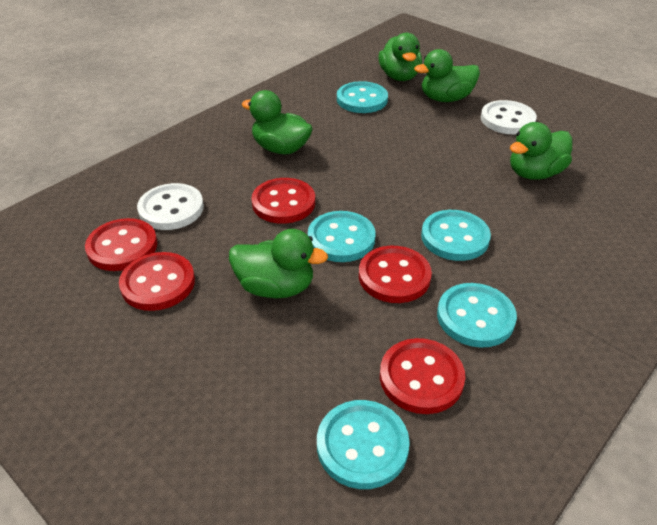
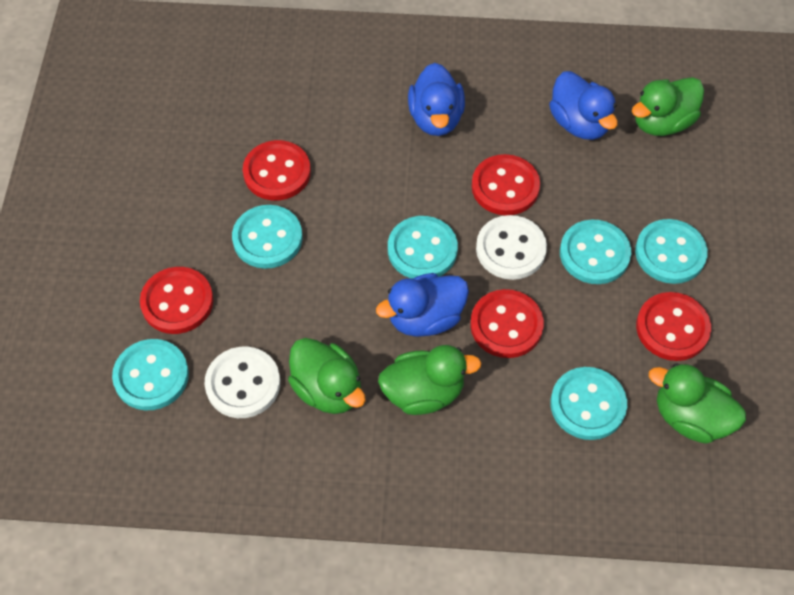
blue duck: 0 -> 3
green duck: 5 -> 4
turquoise button: 5 -> 6

